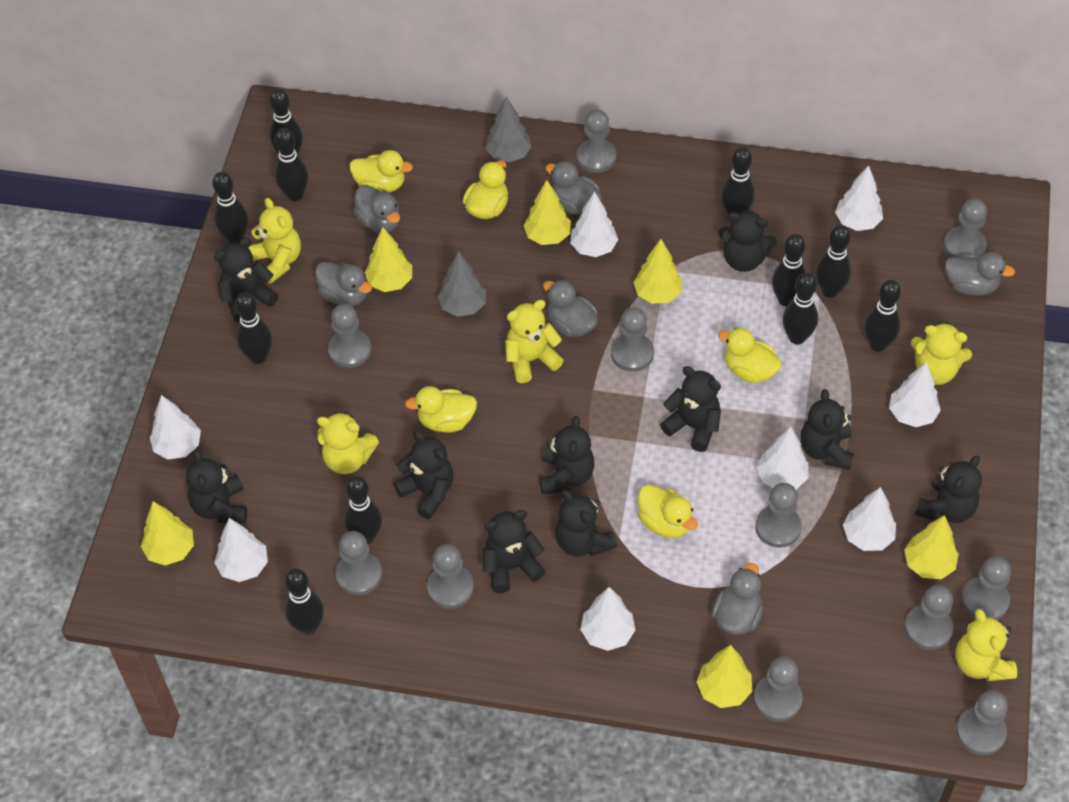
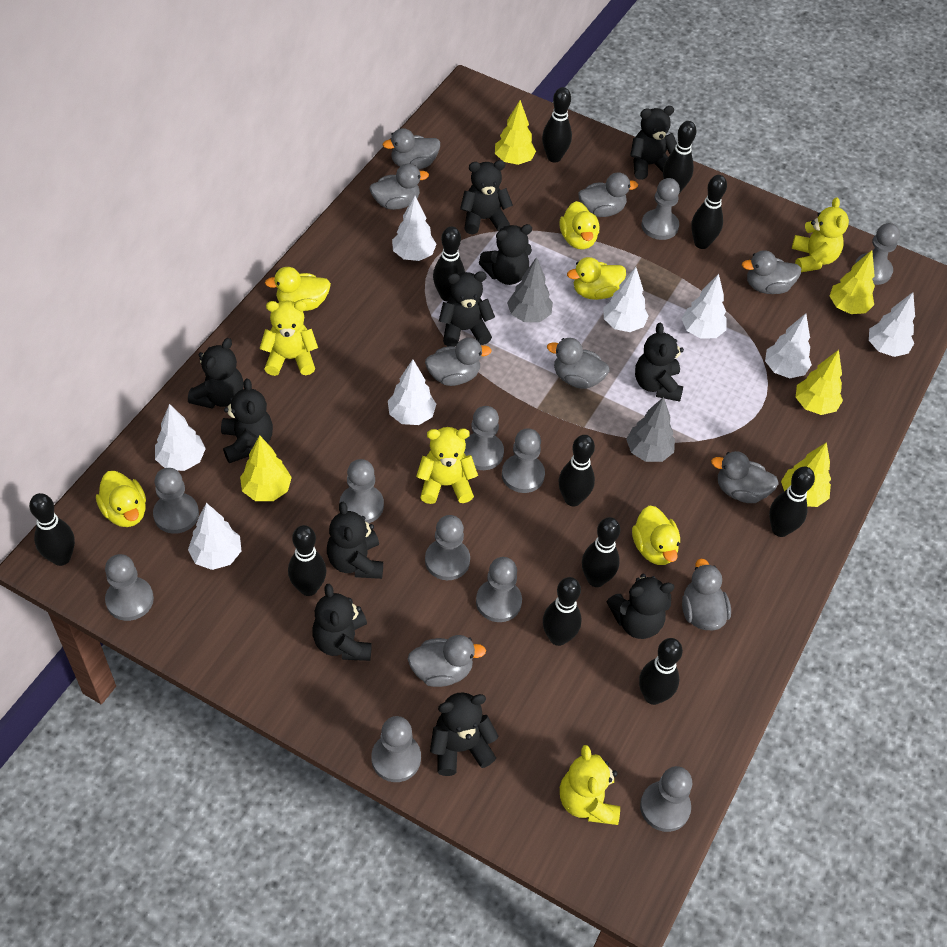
black teddy bear: 10 -> 11
grey duck: 6 -> 9
yellow teddy bear: 5 -> 4
yellow tree: 6 -> 5

